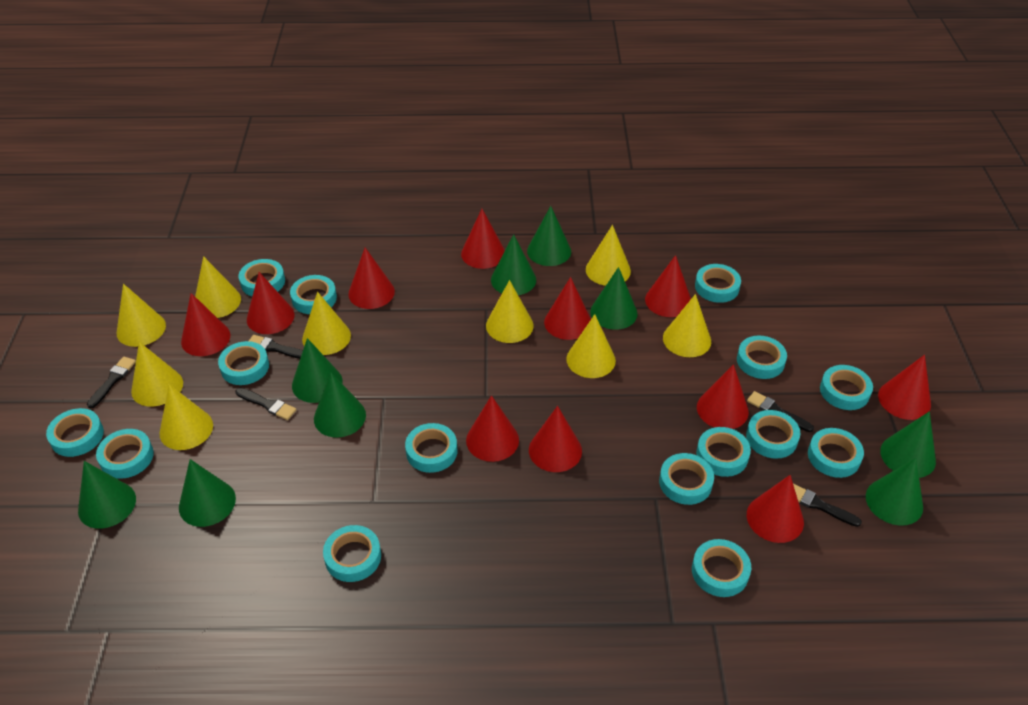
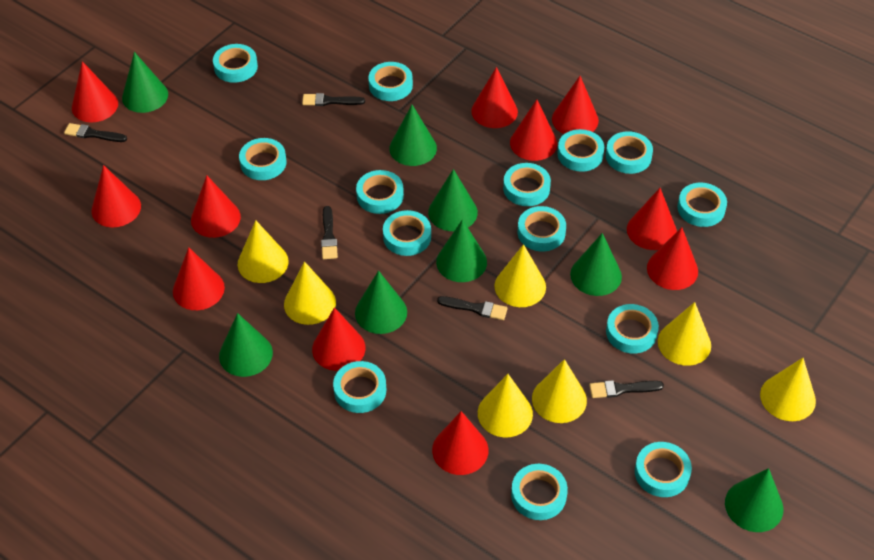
green cone: 9 -> 8
turquoise tape: 15 -> 14
yellow cone: 9 -> 7

